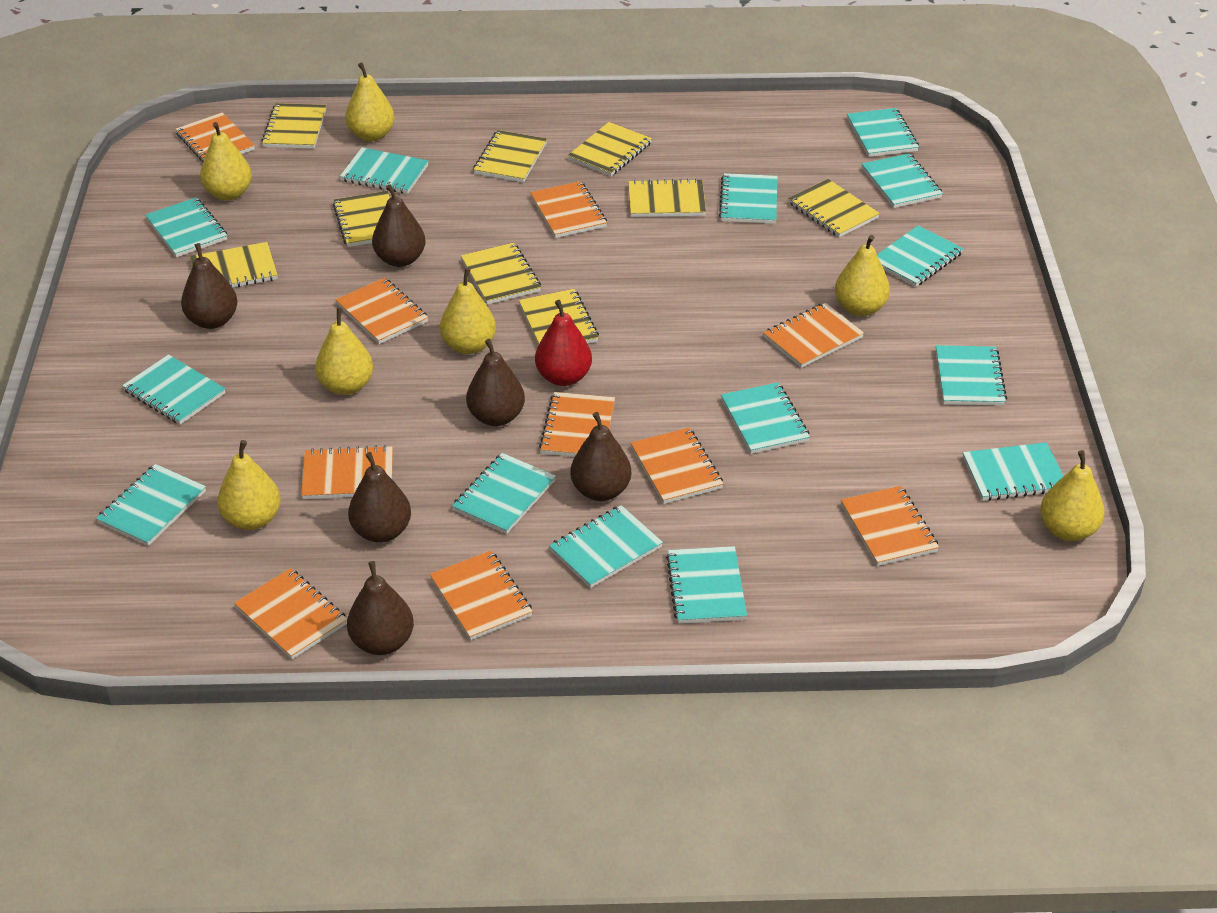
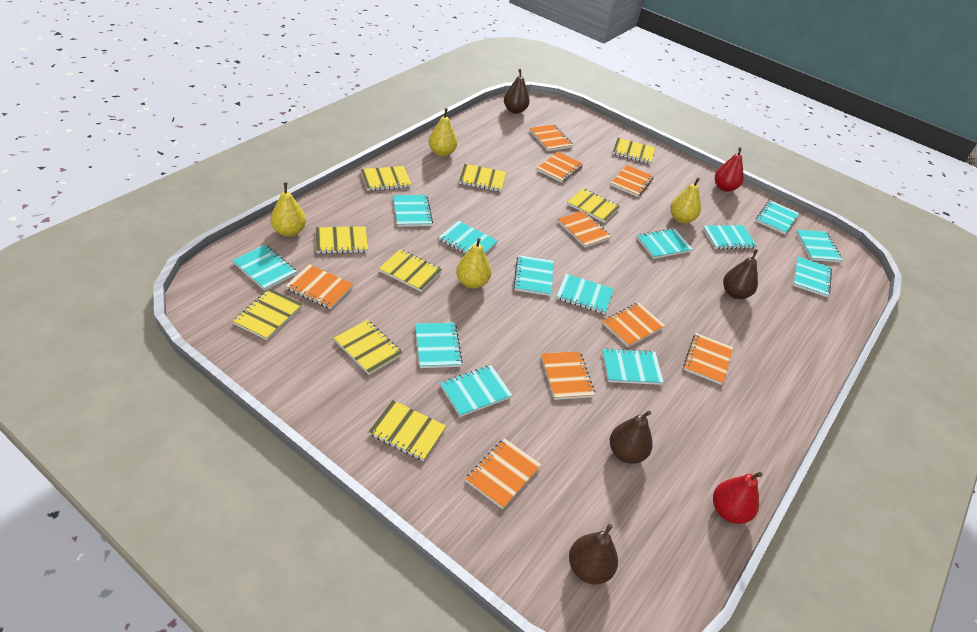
brown pear: 6 -> 4
orange notebook: 10 -> 9
red pear: 1 -> 2
turquoise notebook: 14 -> 13
yellow pear: 7 -> 4

